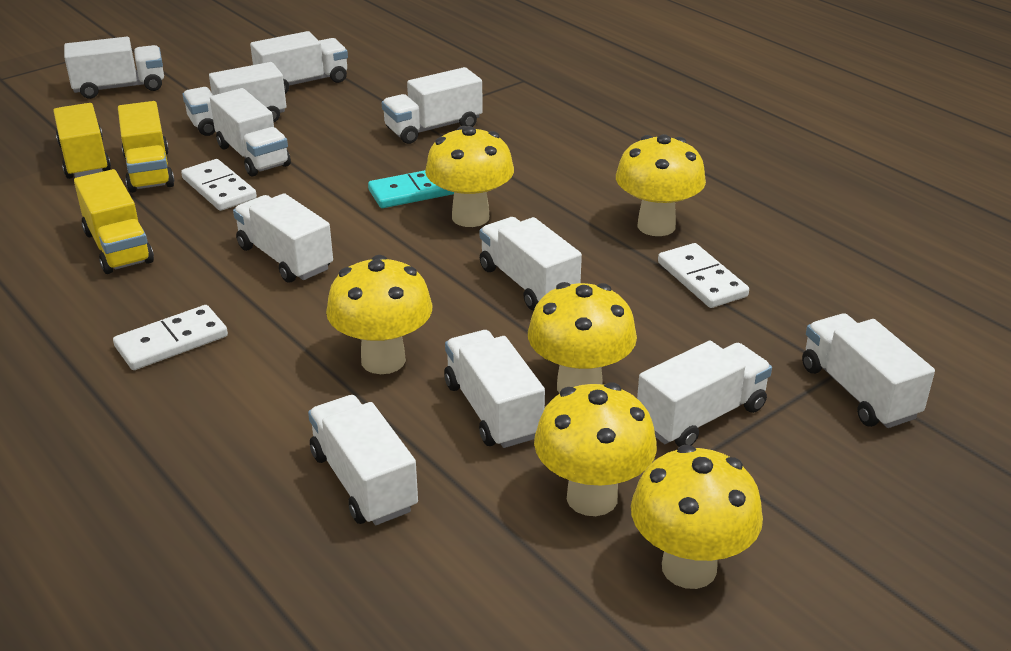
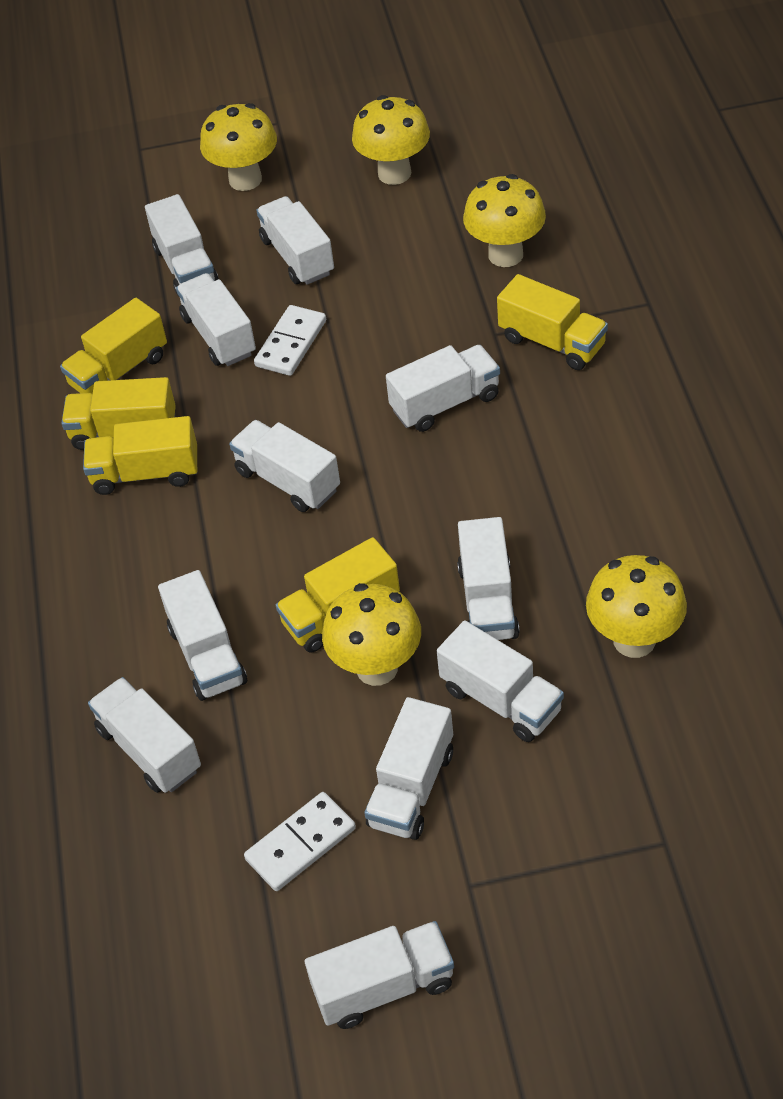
turquoise domino: 1 -> 0
white domino: 3 -> 2
yellow mushroom: 6 -> 5
yellow truck: 3 -> 5

